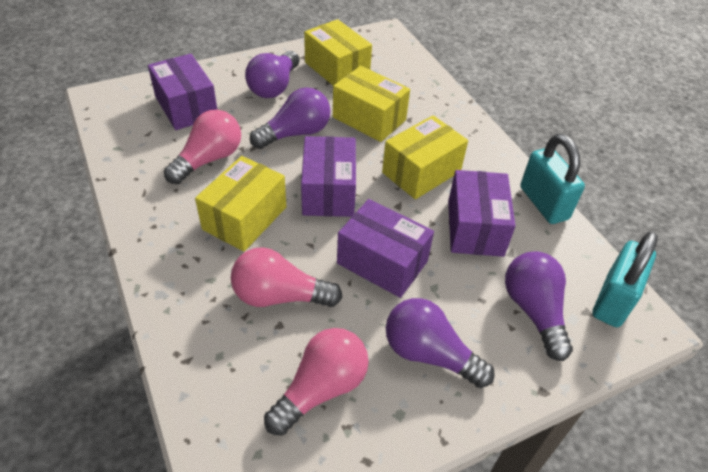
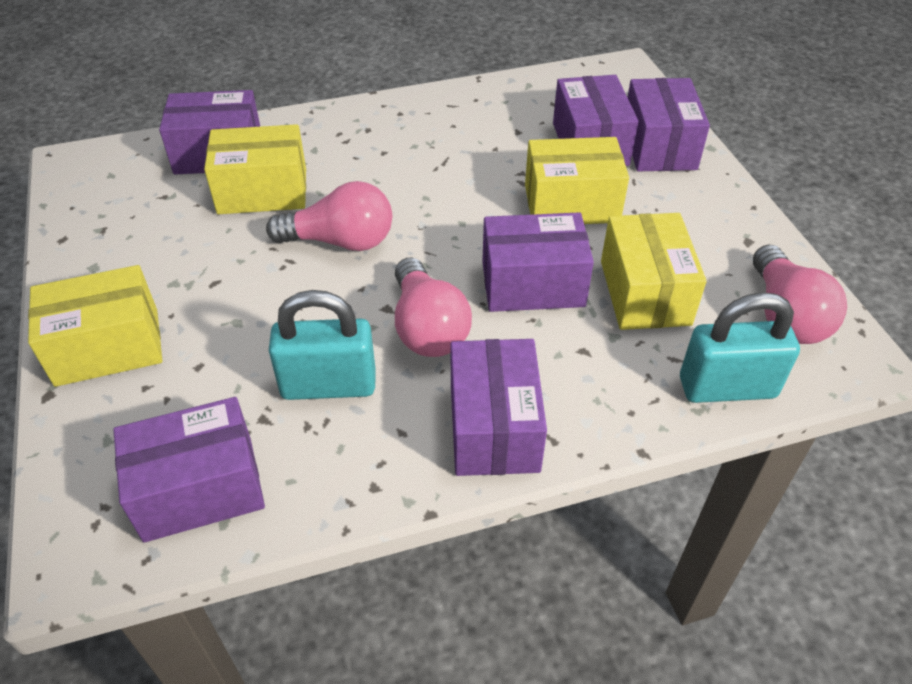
purple box: 4 -> 6
purple light bulb: 4 -> 0

